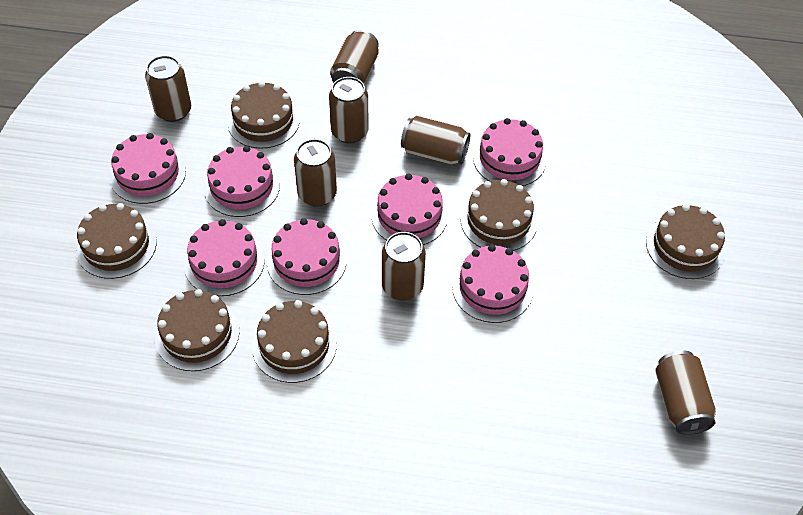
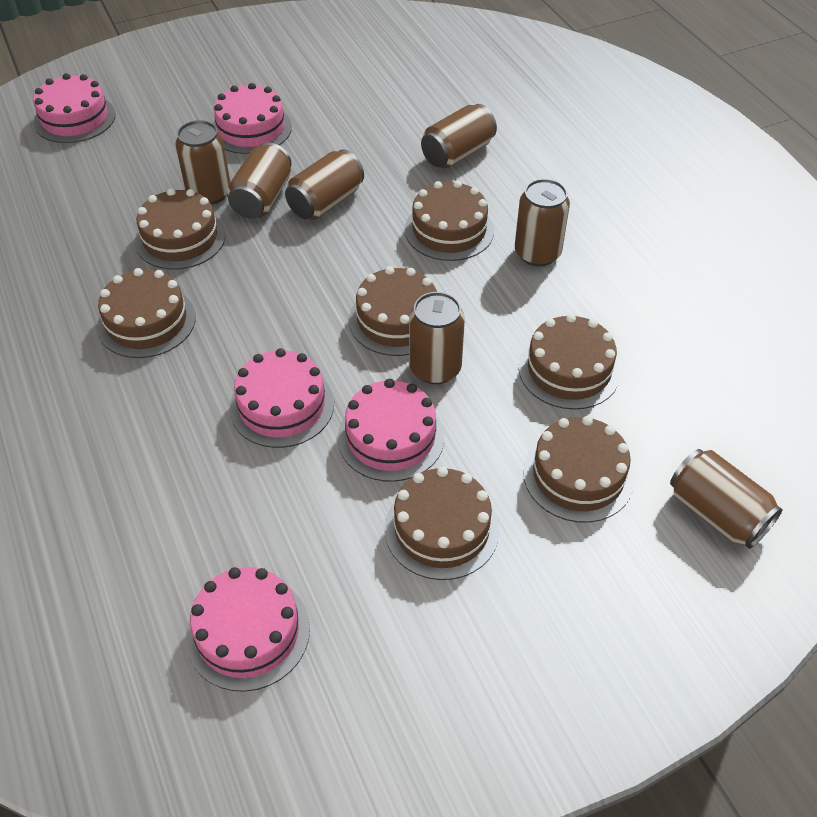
brown cake: 6 -> 7
pink cake: 7 -> 5

